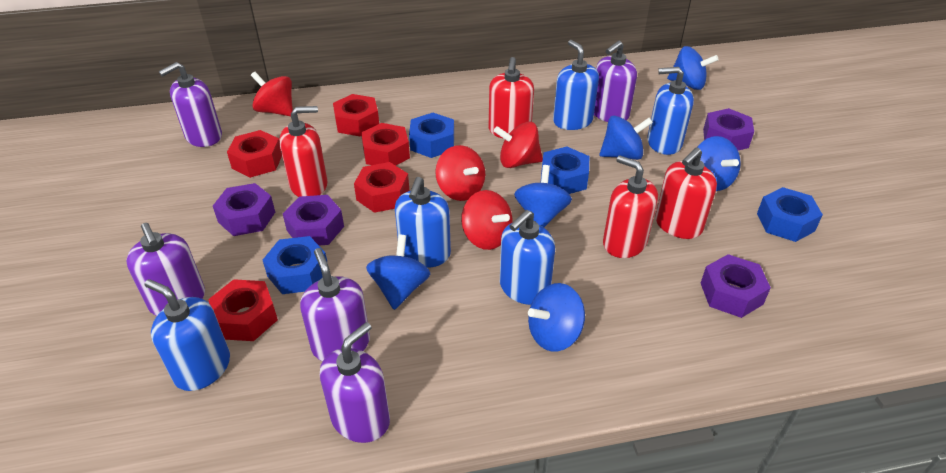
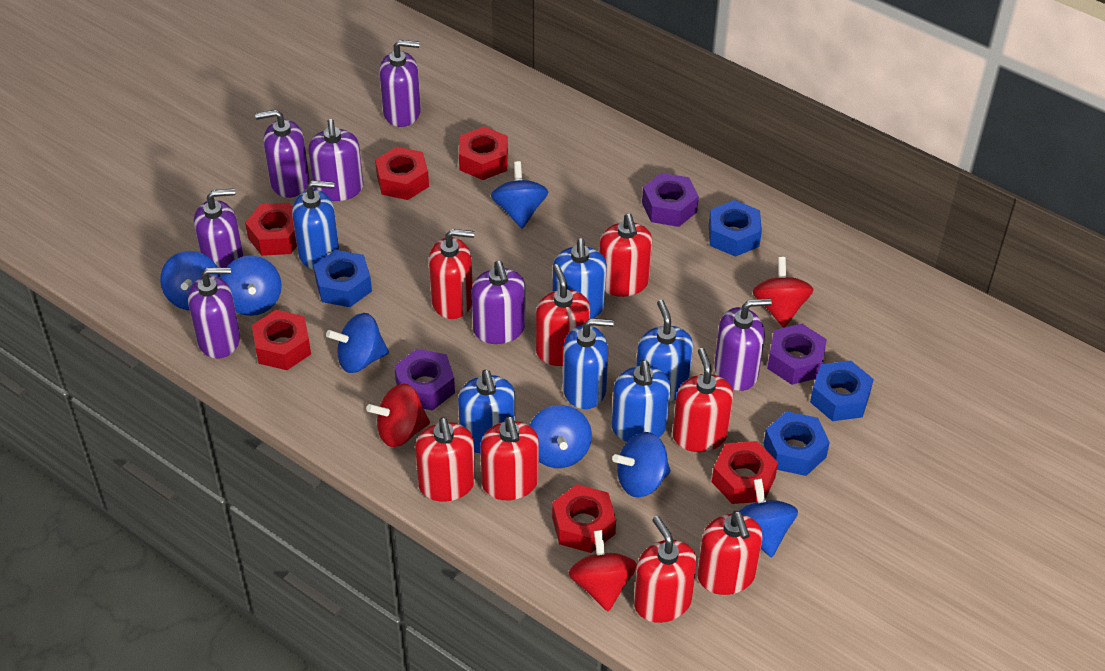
blue soap dispenser: 5 -> 6
blue spinning top: 6 -> 7
purple nut: 4 -> 3
purple soap dispenser: 5 -> 7
red nut: 5 -> 6
red soap dispenser: 4 -> 8
red spinning top: 4 -> 3

